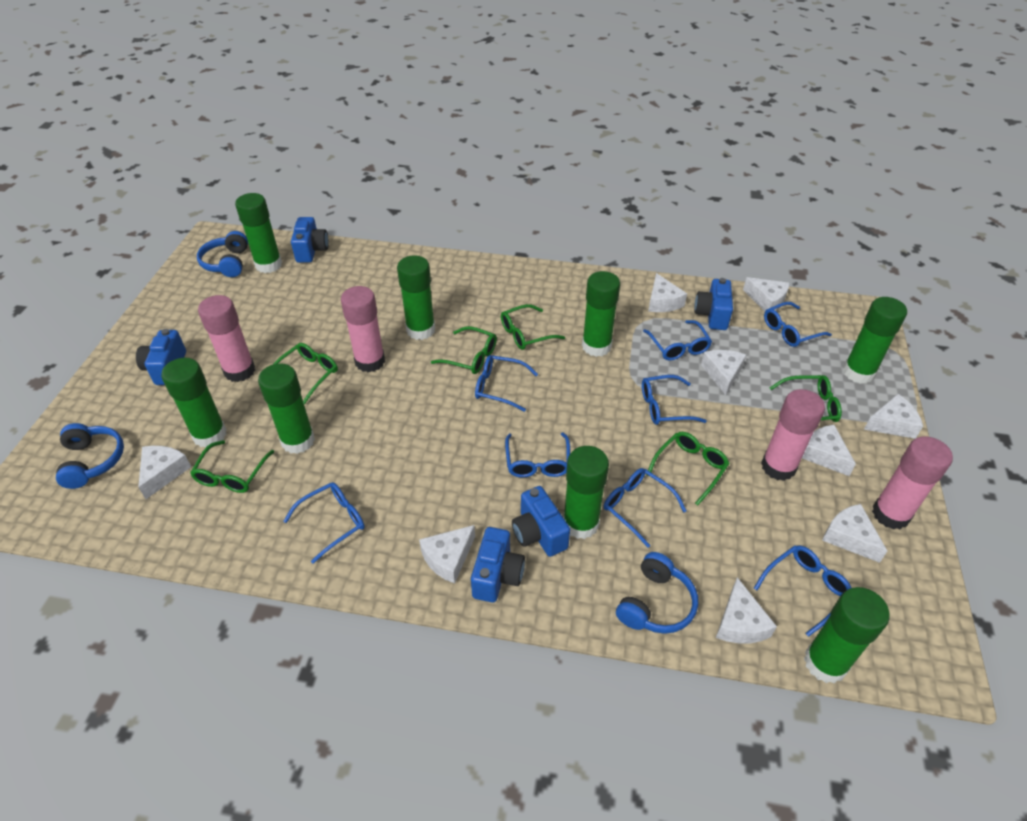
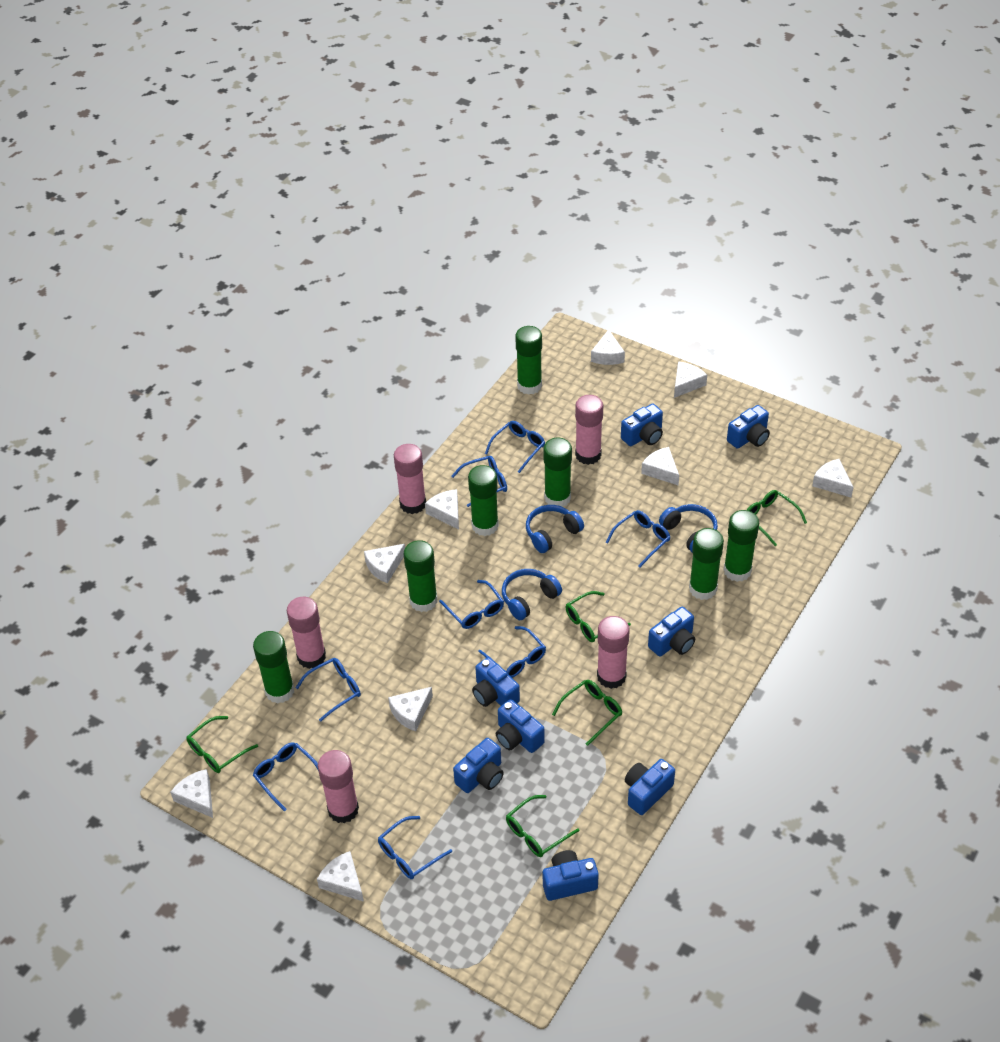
blue camera: 5 -> 8
green glasses: 6 -> 5
green glue stick: 8 -> 7
pink glue stick: 4 -> 5

